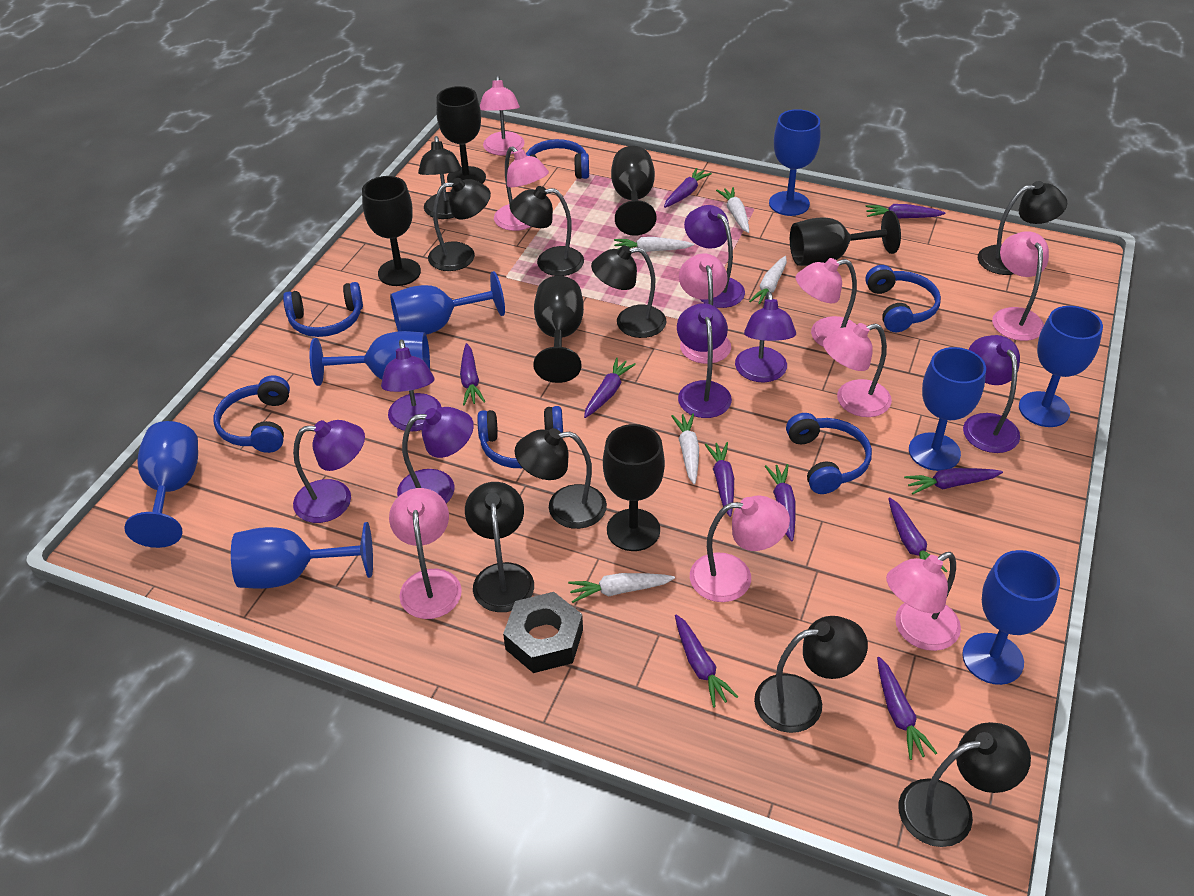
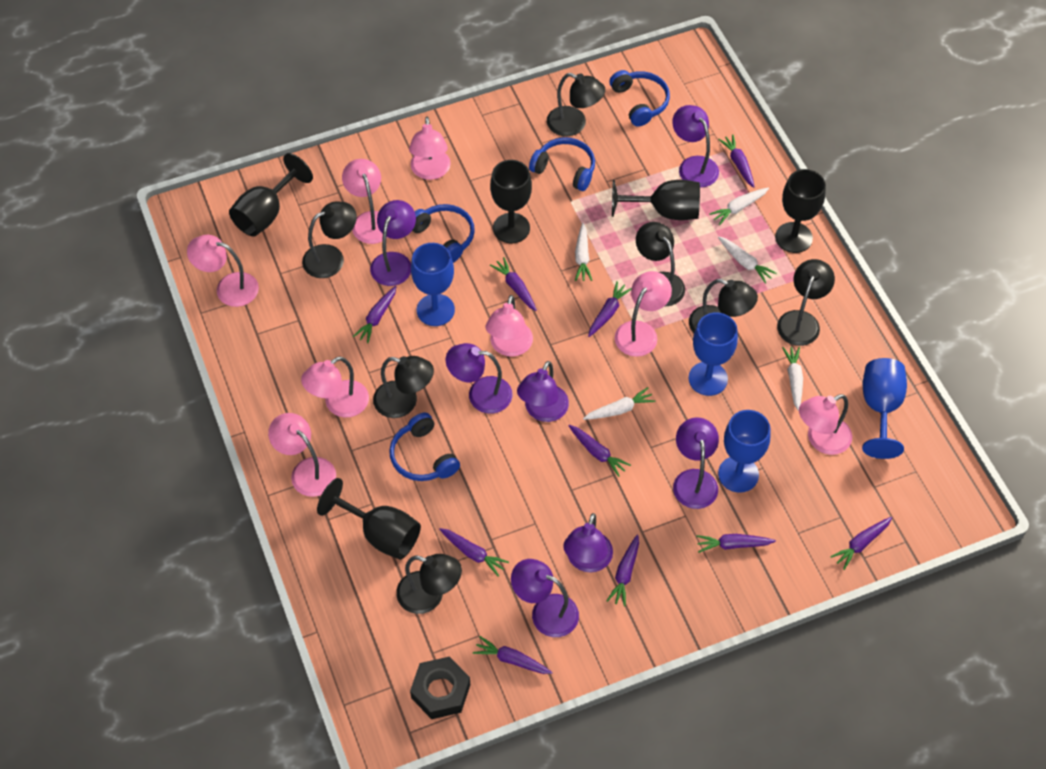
black goblet: 6 -> 5
black lamp: 9 -> 7
blue goblet: 8 -> 4
blue headphones: 6 -> 4
pink lamp: 9 -> 8

